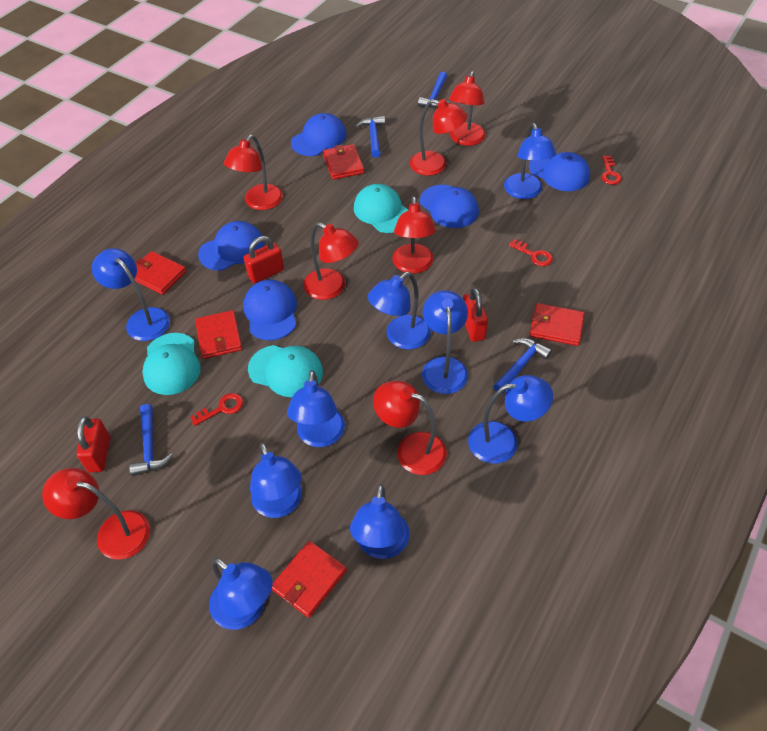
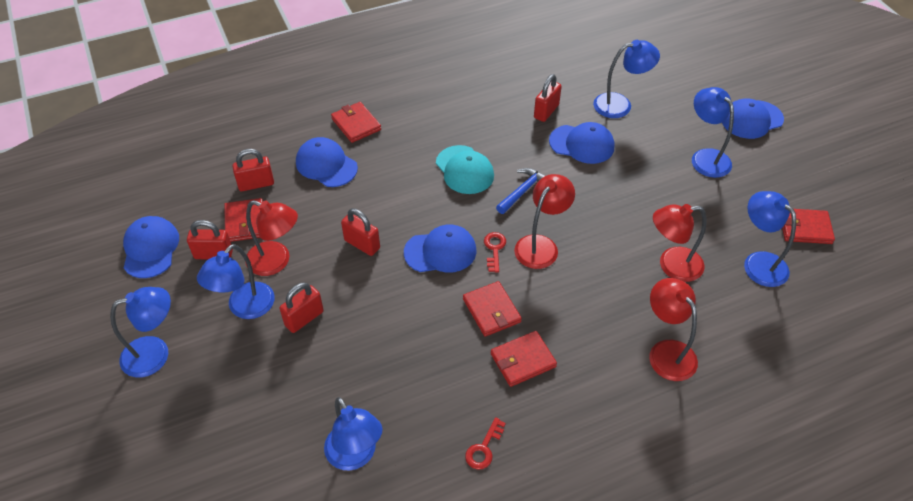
blue hammer: 4 -> 1
blue lamp: 9 -> 6
red key: 3 -> 2
red lamp: 7 -> 4
red padlock: 3 -> 5
turquoise cap: 3 -> 1

